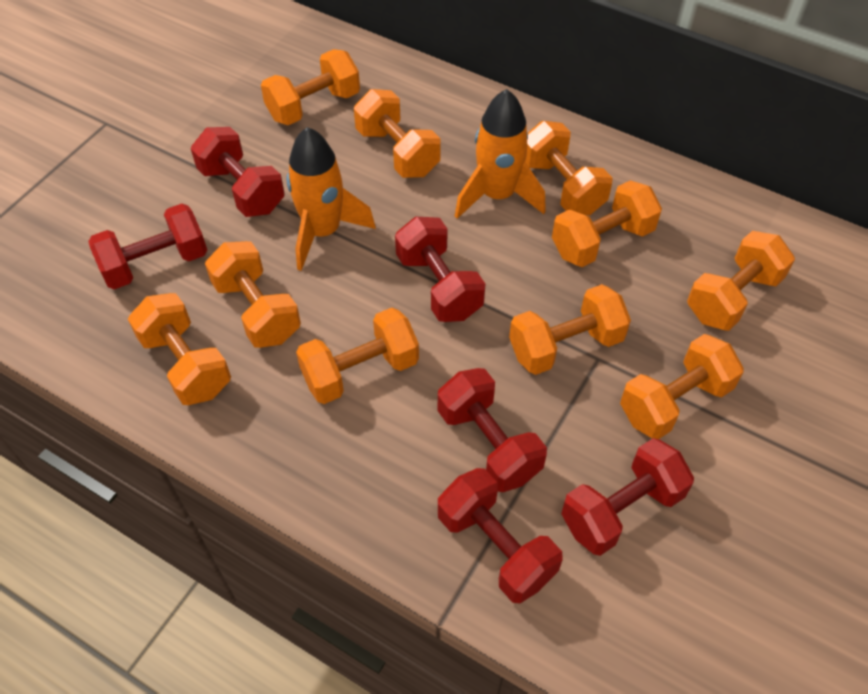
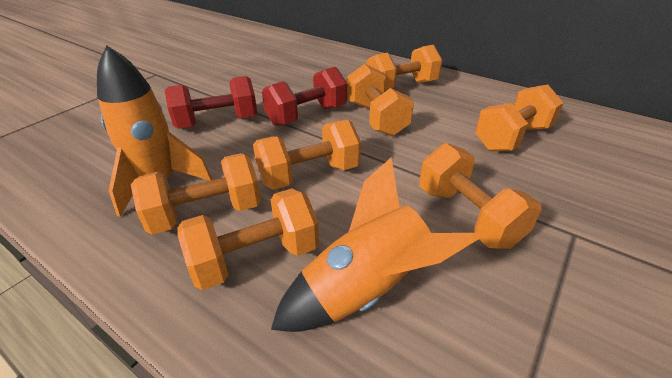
orange dumbbell: 10 -> 7
red dumbbell: 6 -> 2

